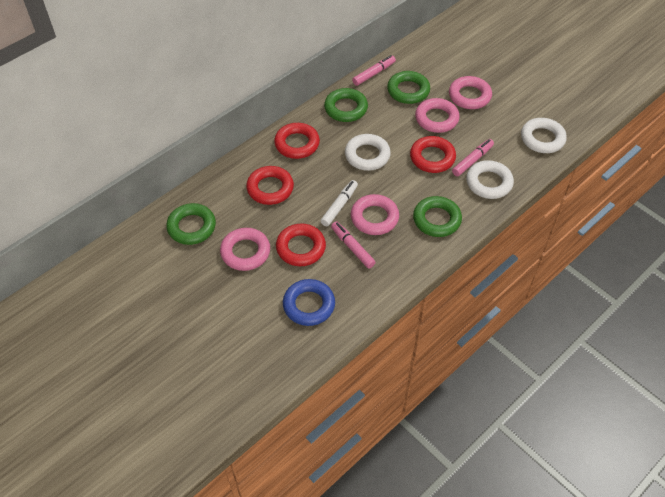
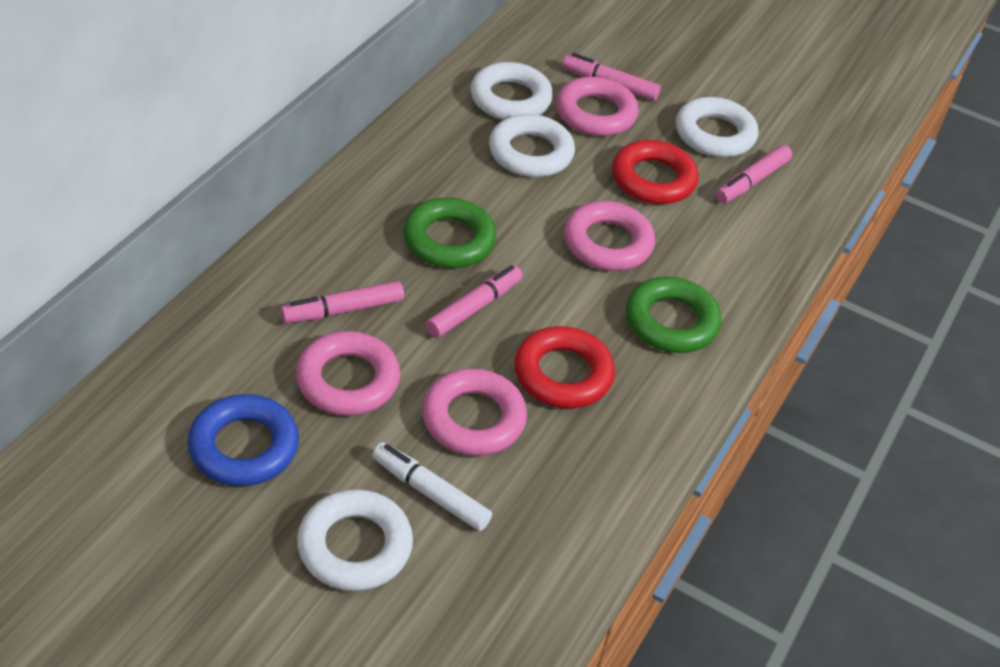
green ring: 4 -> 2
pink marker: 3 -> 4
red ring: 4 -> 2
white ring: 3 -> 4

